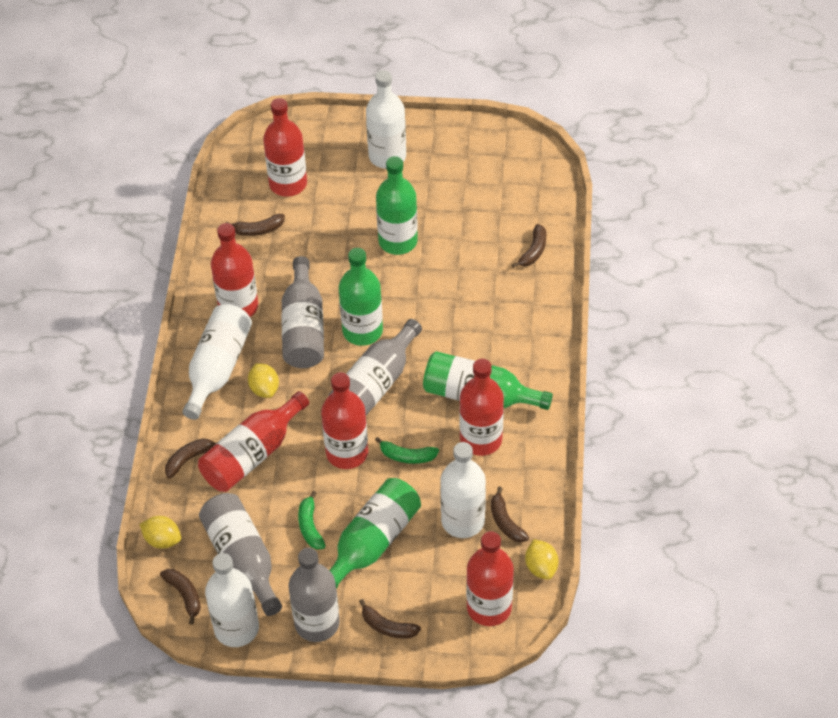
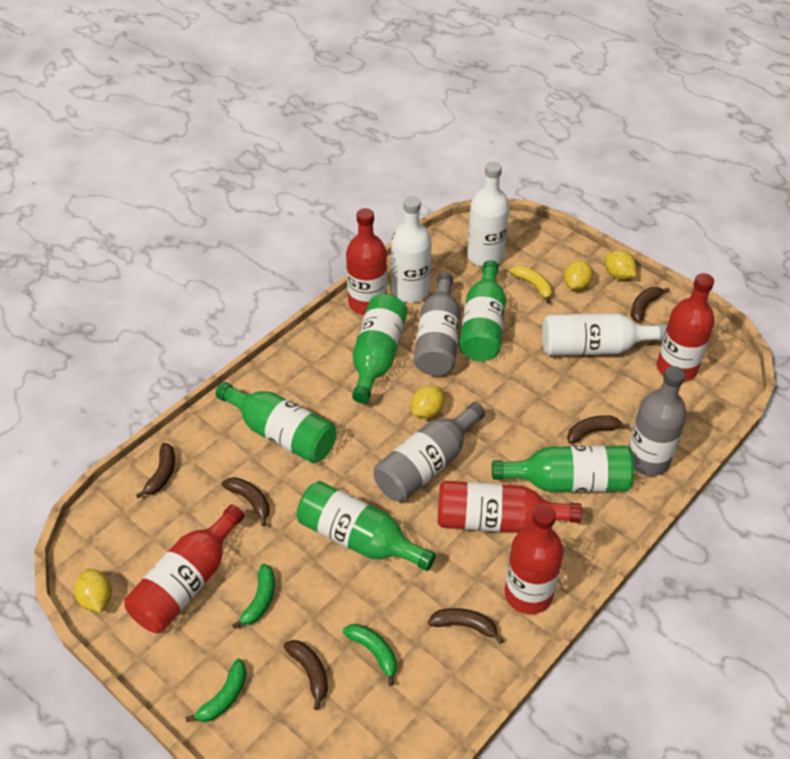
green banana: 2 -> 3
green bottle: 4 -> 5
grey bottle: 4 -> 3
red bottle: 6 -> 5
white bottle: 4 -> 3
yellow banana: 0 -> 1
yellow lemon: 3 -> 4

